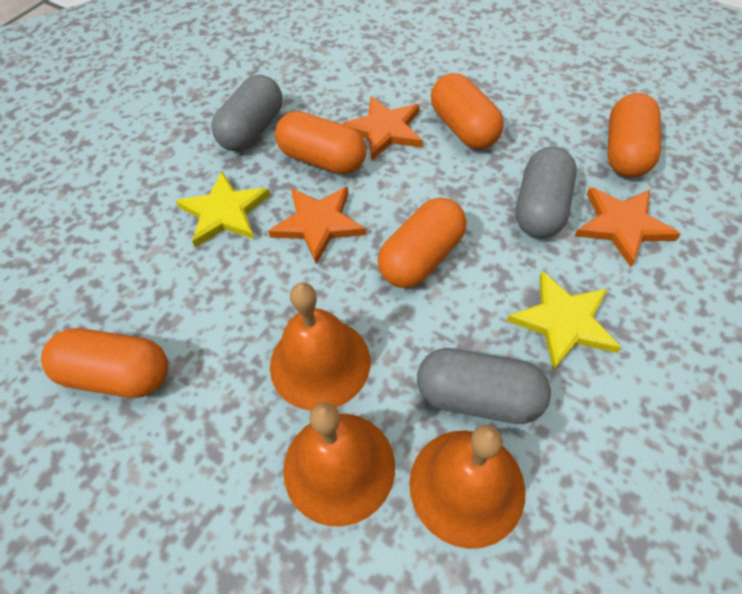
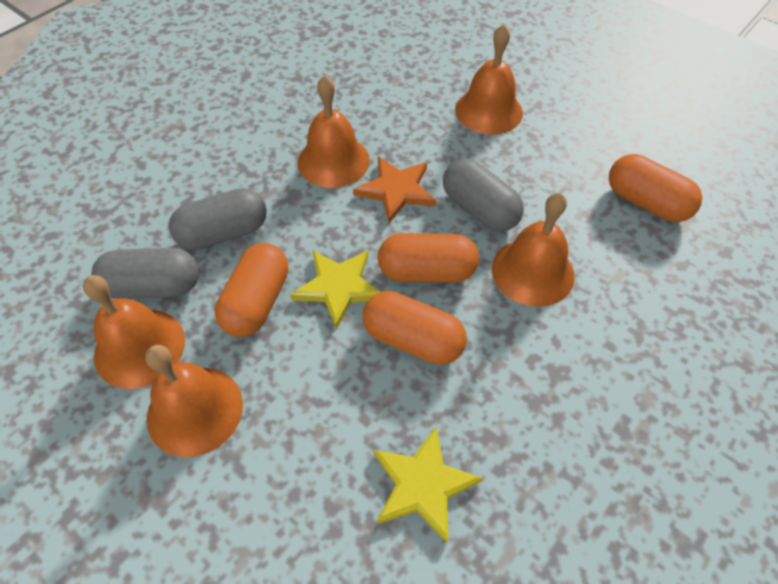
orange bell: 3 -> 5
orange capsule: 5 -> 4
orange star: 3 -> 1

